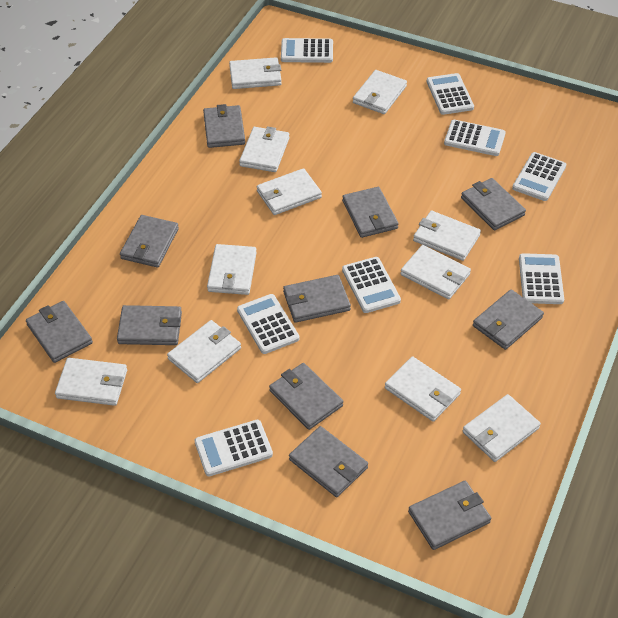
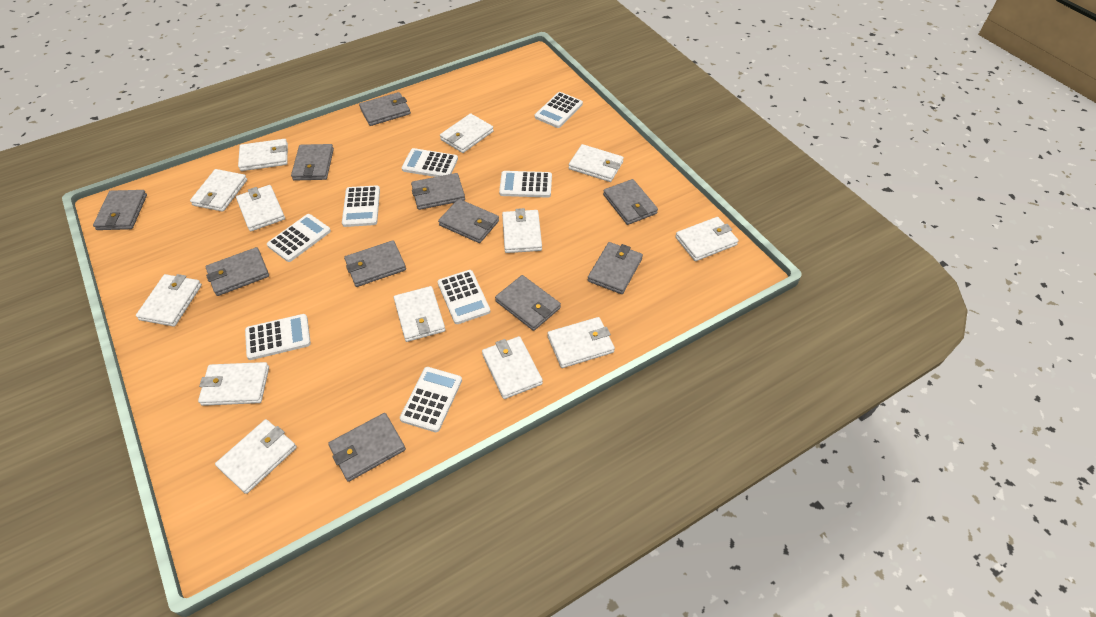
white wallet: 11 -> 13

